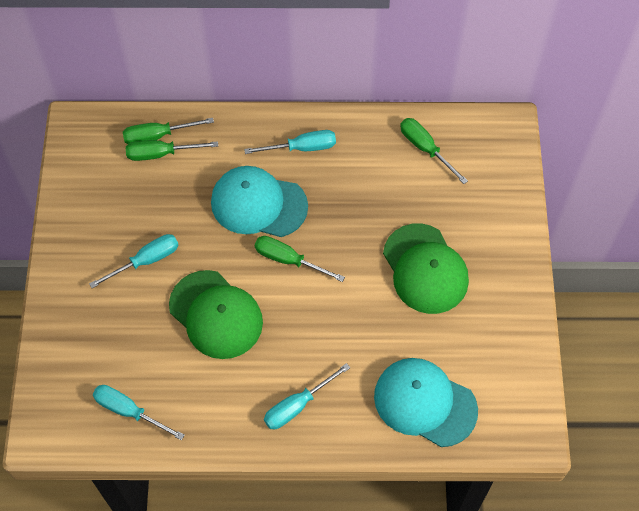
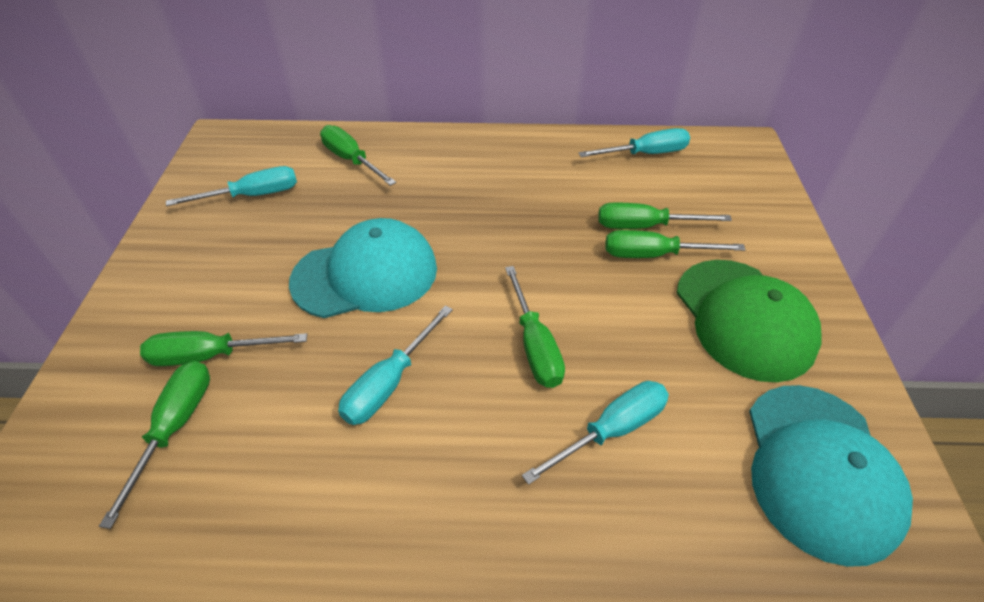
green cap: 2 -> 1
green screwdriver: 4 -> 6

